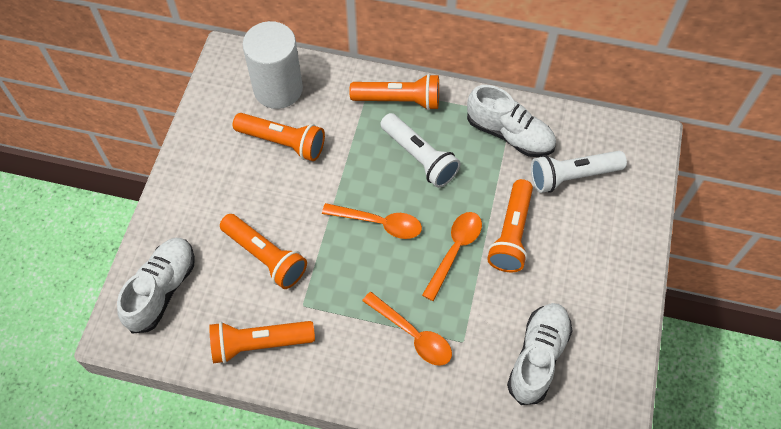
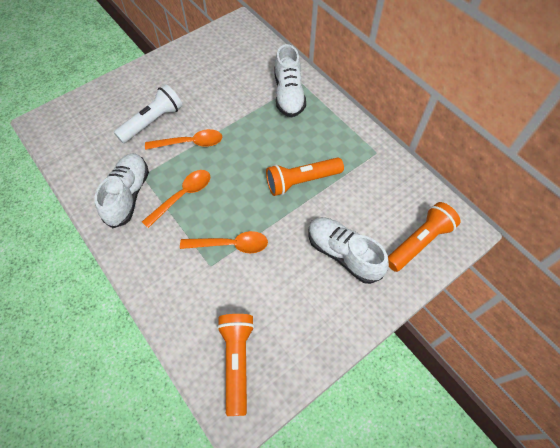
orange flashlight: 5 -> 3
white cylinder: 1 -> 0
white flashlight: 2 -> 1

